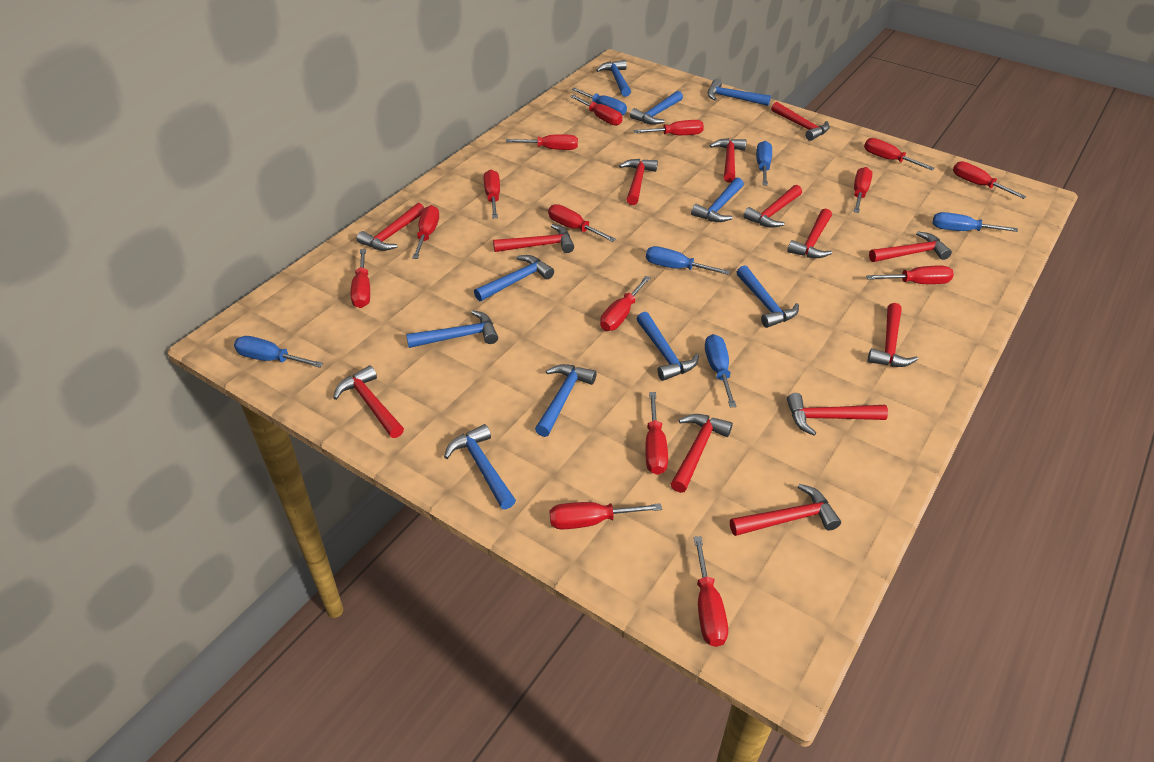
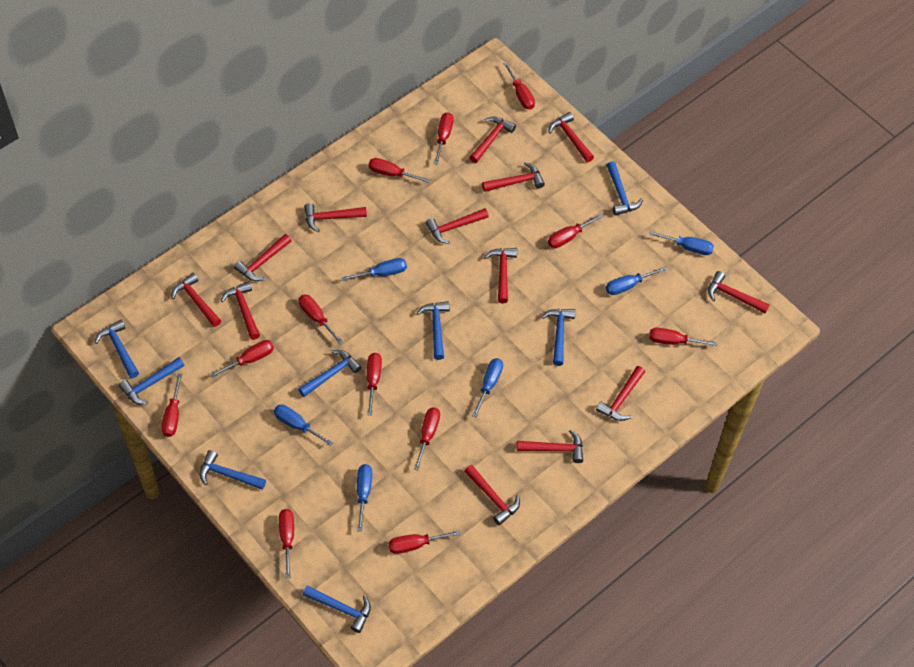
blue hammer: 10 -> 8
red screwdriver: 15 -> 12

